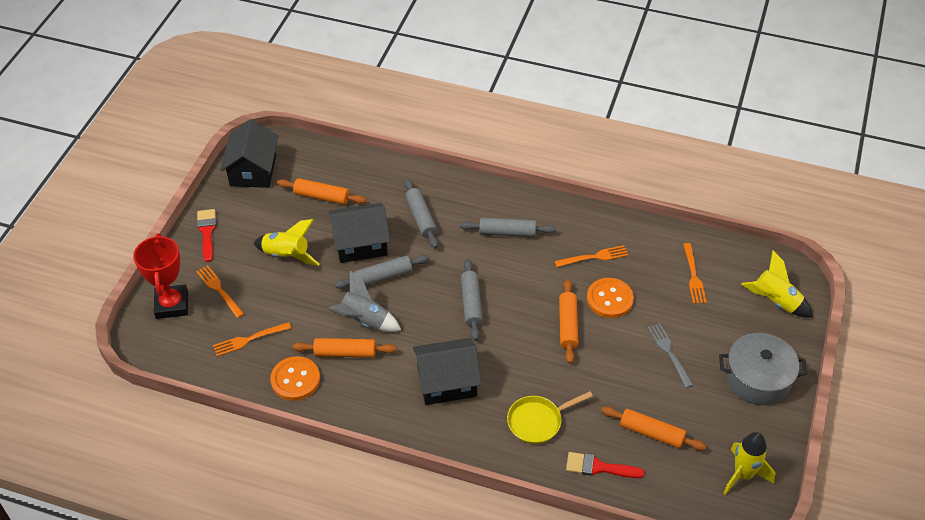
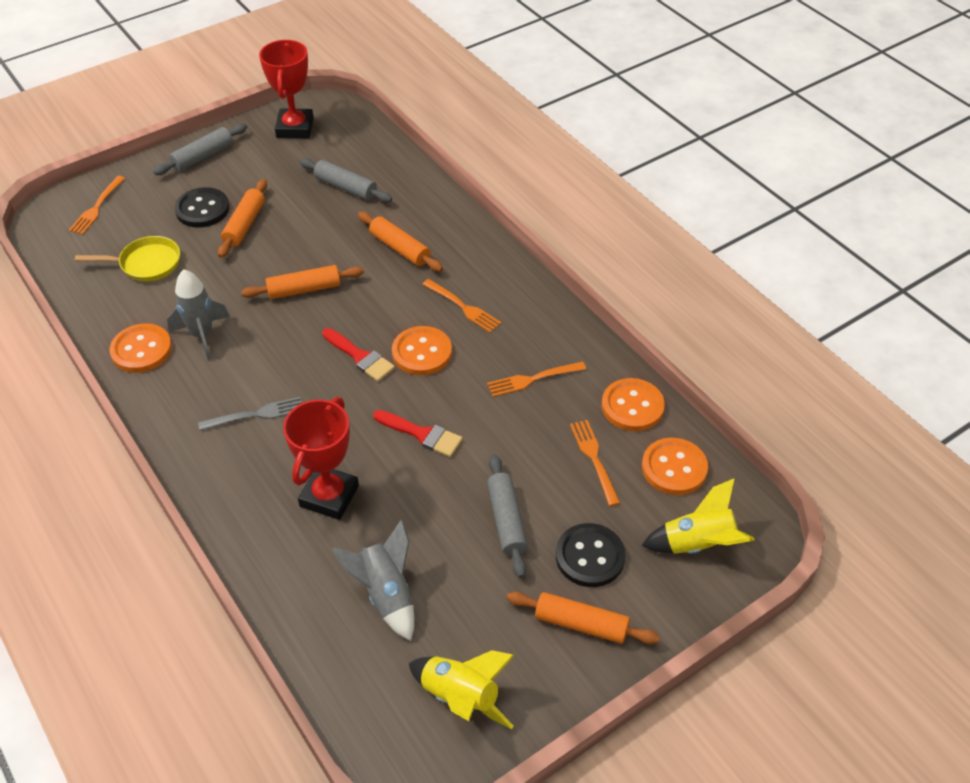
black button: 0 -> 2
black house: 3 -> 0
grey pot: 1 -> 0
grey rocket: 1 -> 2
grey rolling pin: 4 -> 3
orange button: 2 -> 4
red trophy: 1 -> 2
yellow rocket: 3 -> 2

